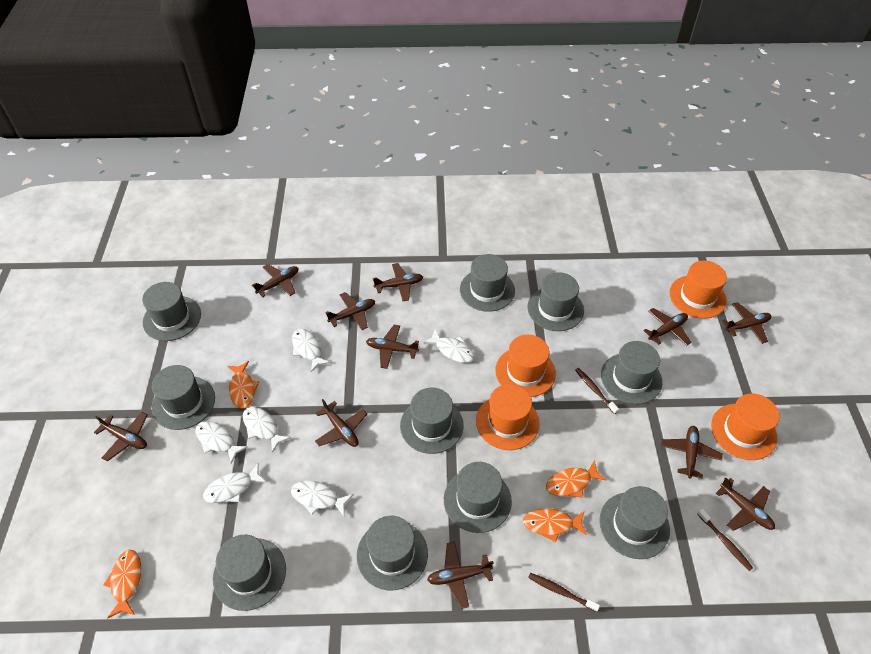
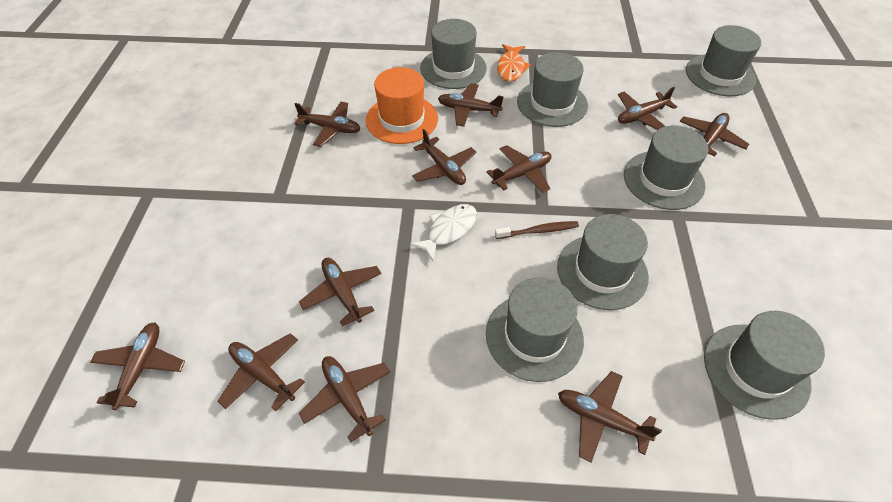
brown toothbrush: 3 -> 1
grey hat: 10 -> 7
orange fish: 4 -> 1
orange hat: 4 -> 1
white fish: 6 -> 1

